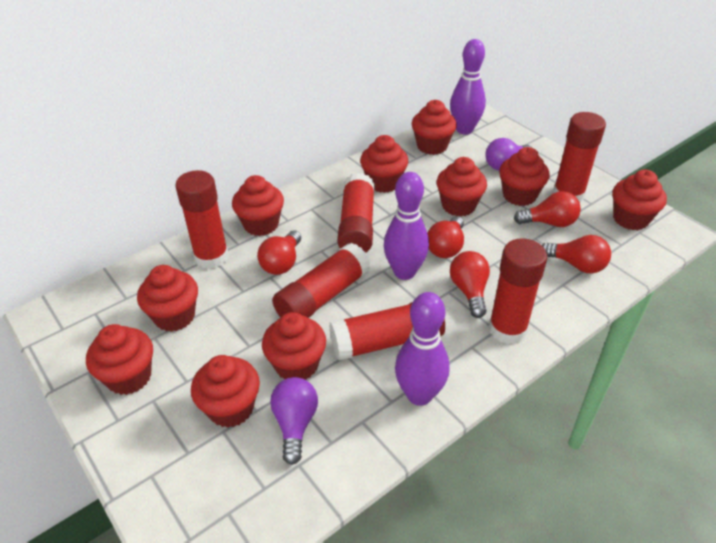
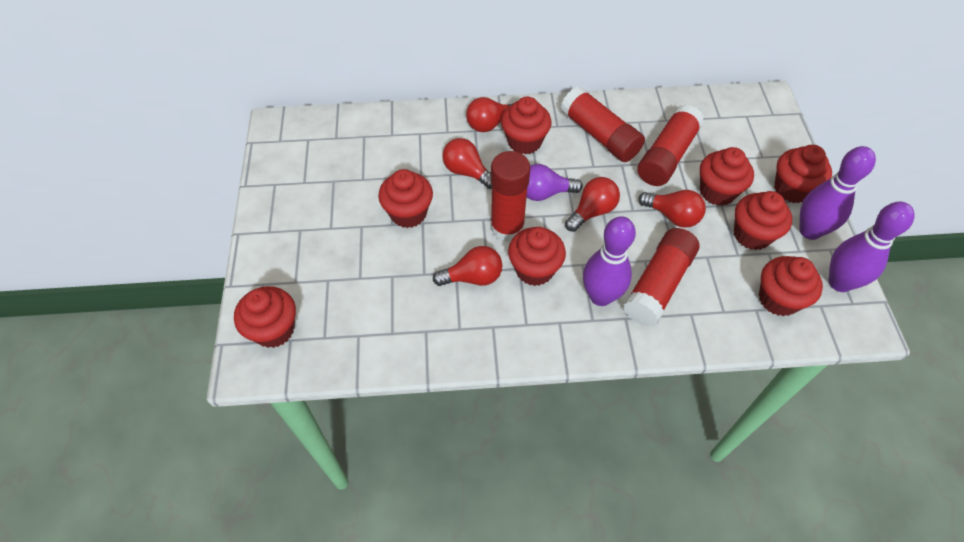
purple light bulb: 2 -> 1
red cupcake: 10 -> 8
red glue stick: 6 -> 4

